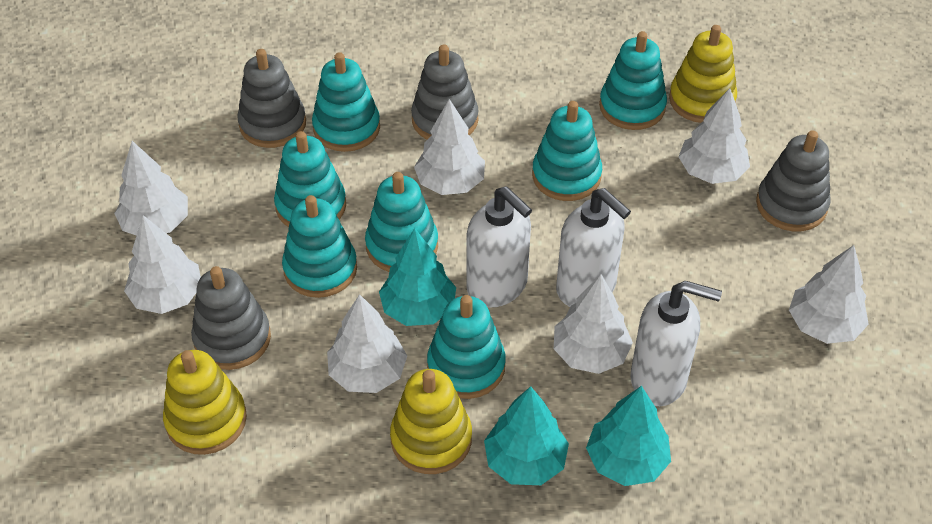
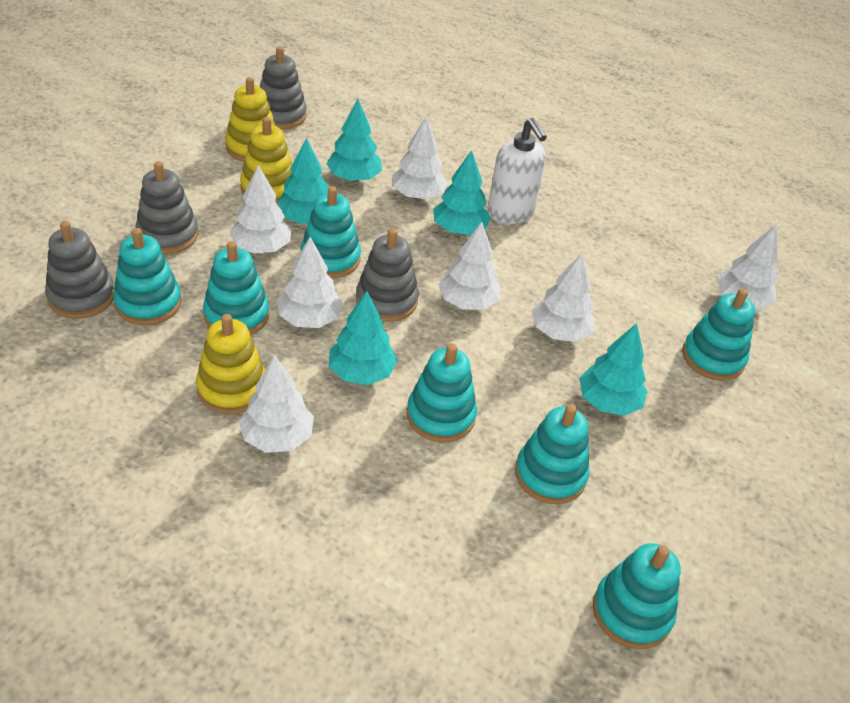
turquoise tree: 3 -> 5
white soap dispenser: 3 -> 1

